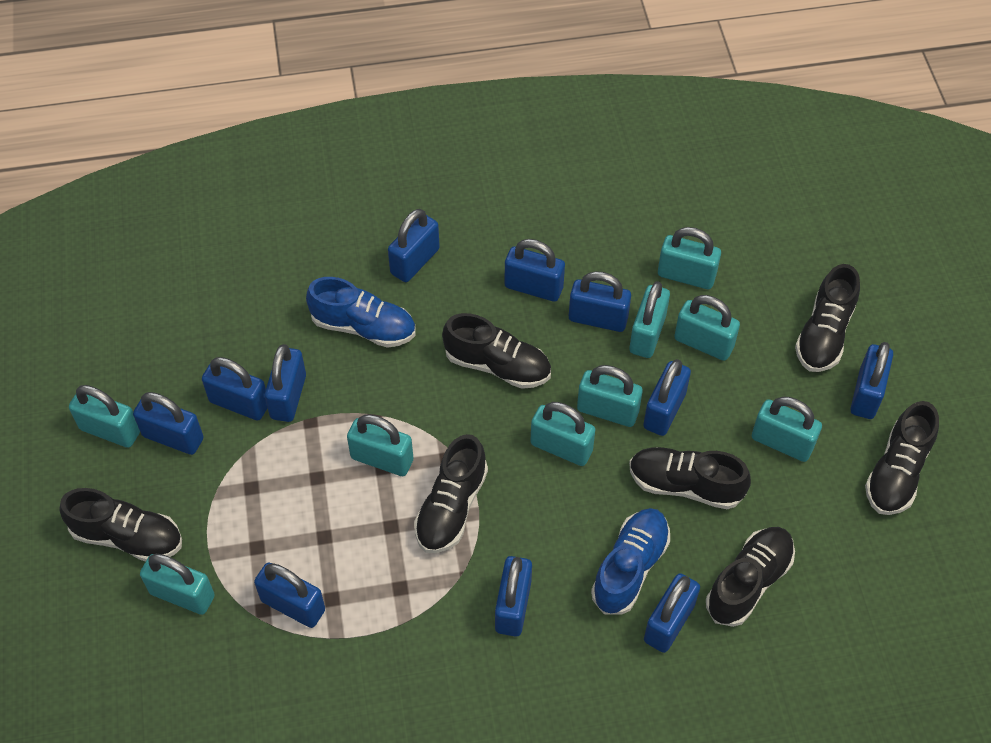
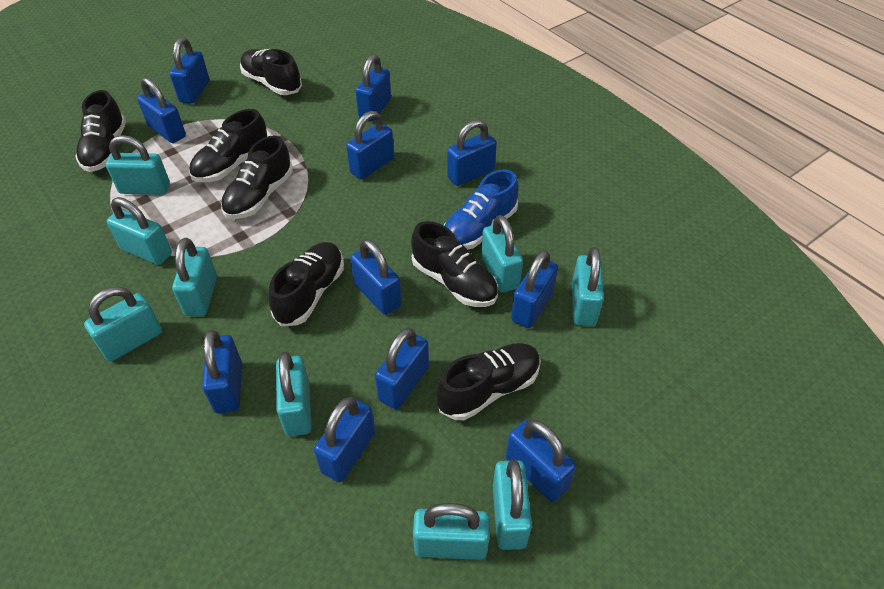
blue shoe: 2 -> 1

